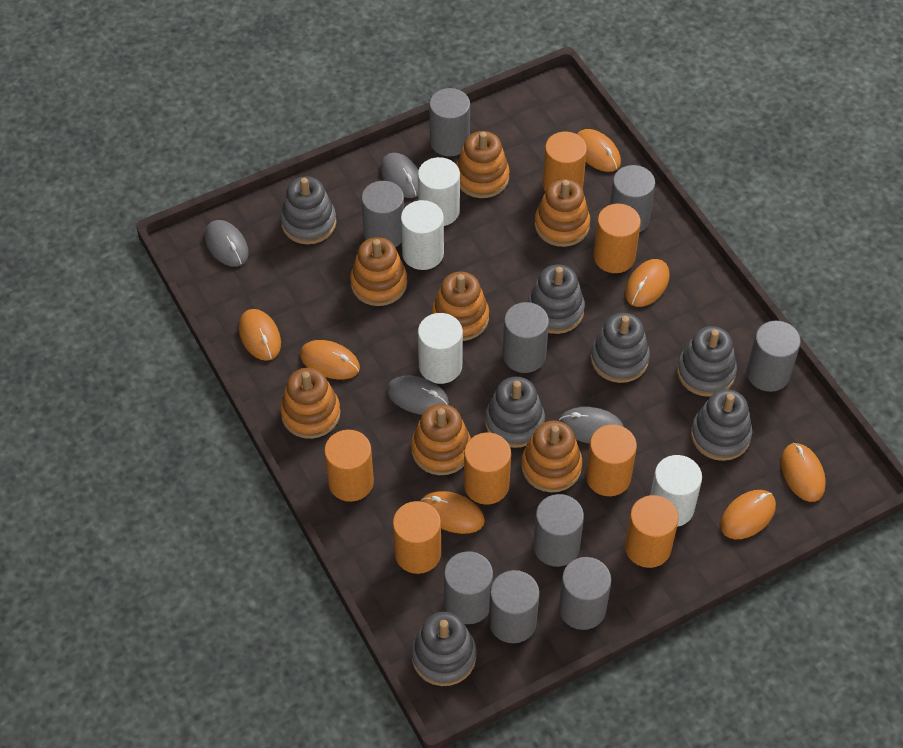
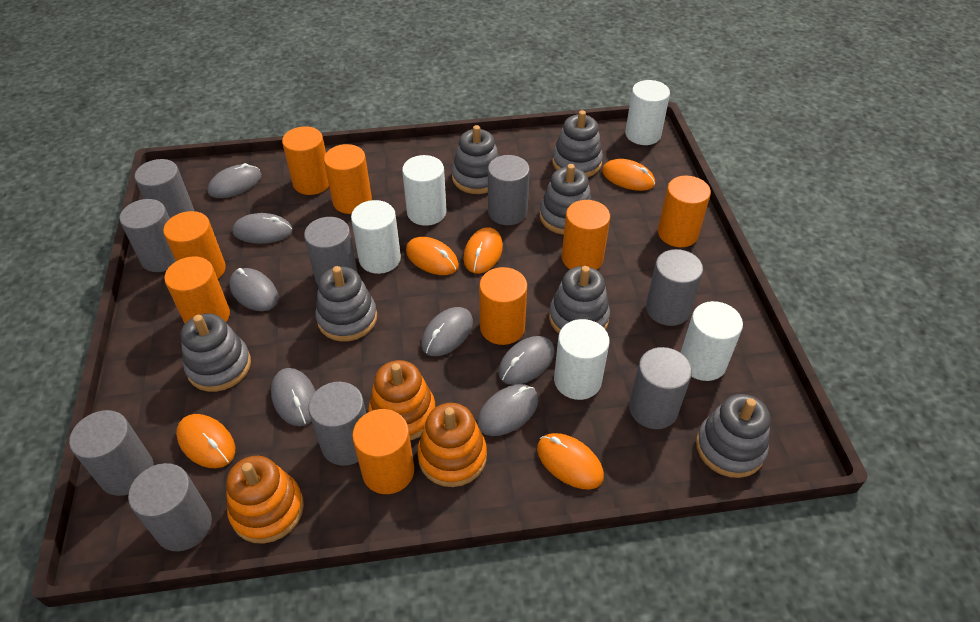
grey mouse: 4 -> 7
orange cylinder: 7 -> 8
orange mouse: 7 -> 5
orange stacking toy: 7 -> 3
white cylinder: 4 -> 5

